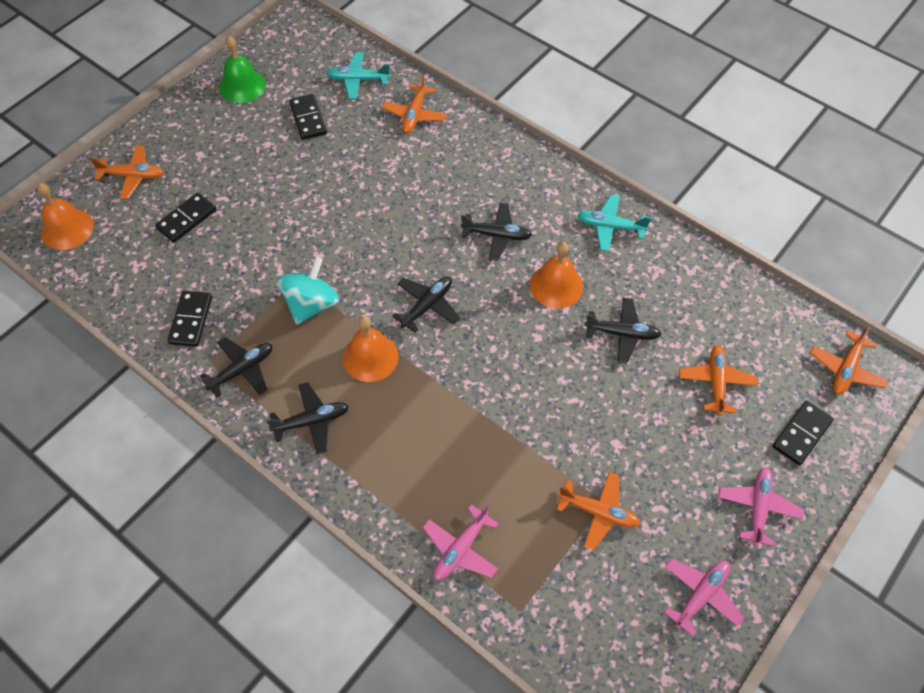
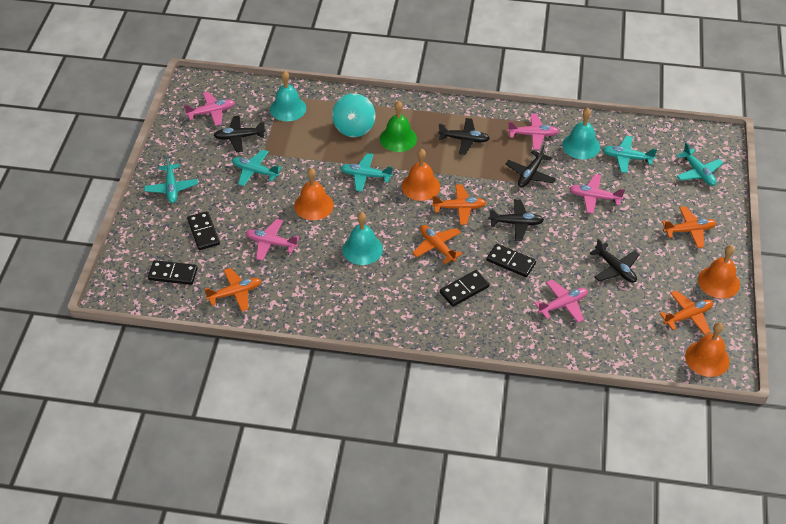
orange bell: 3 -> 4
pink plane: 3 -> 5
turquoise bell: 0 -> 3
turquoise plane: 2 -> 5

